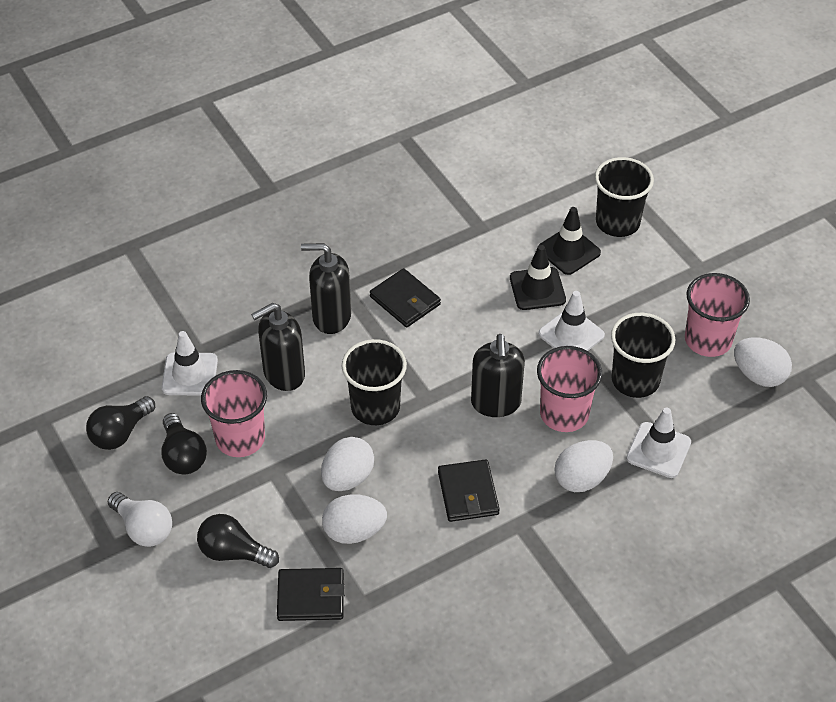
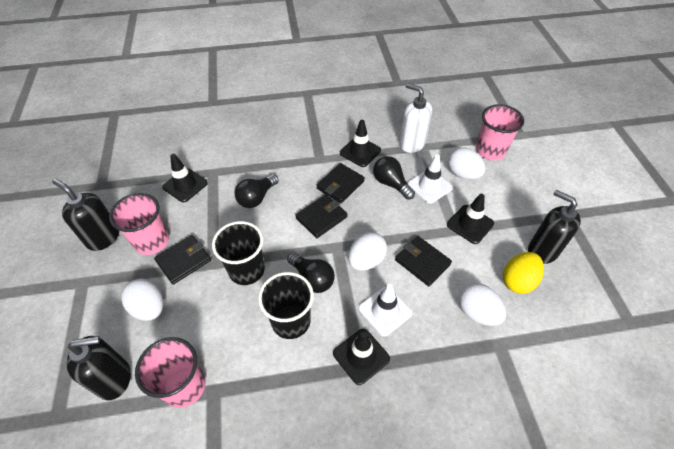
black cup: 3 -> 2
black traffic cone: 2 -> 4
black wallet: 3 -> 4
white light bulb: 1 -> 0
white soap dispenser: 0 -> 1
white traffic cone: 3 -> 2
yellow egg: 0 -> 1

